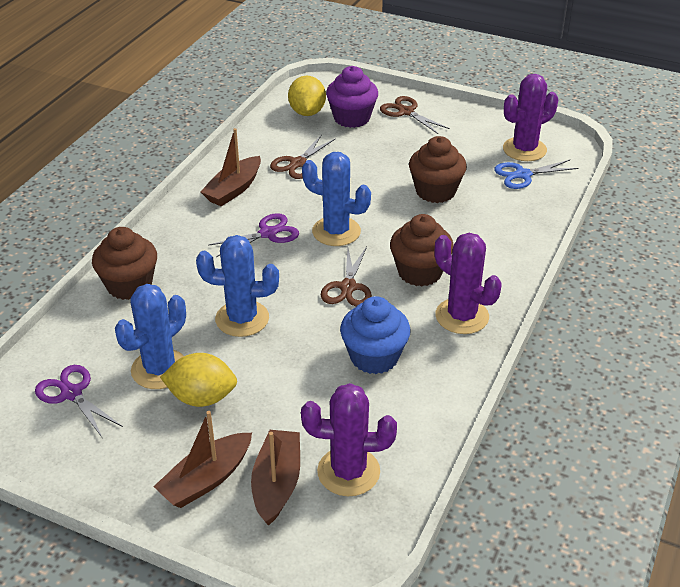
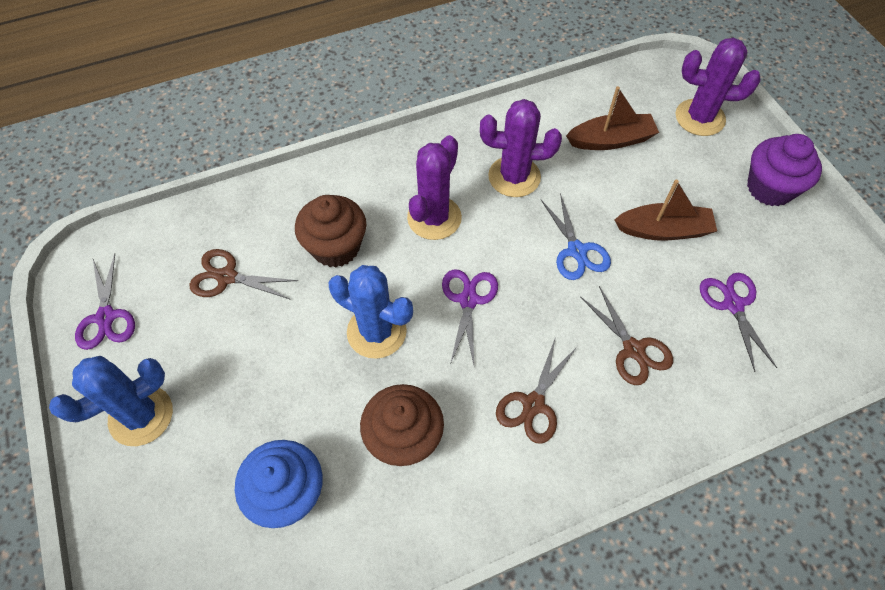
blue cactus: 3 -> 2
brown boat: 3 -> 2
brown cupcake: 3 -> 2
purple scissors: 2 -> 3
yellow lemon: 2 -> 0

